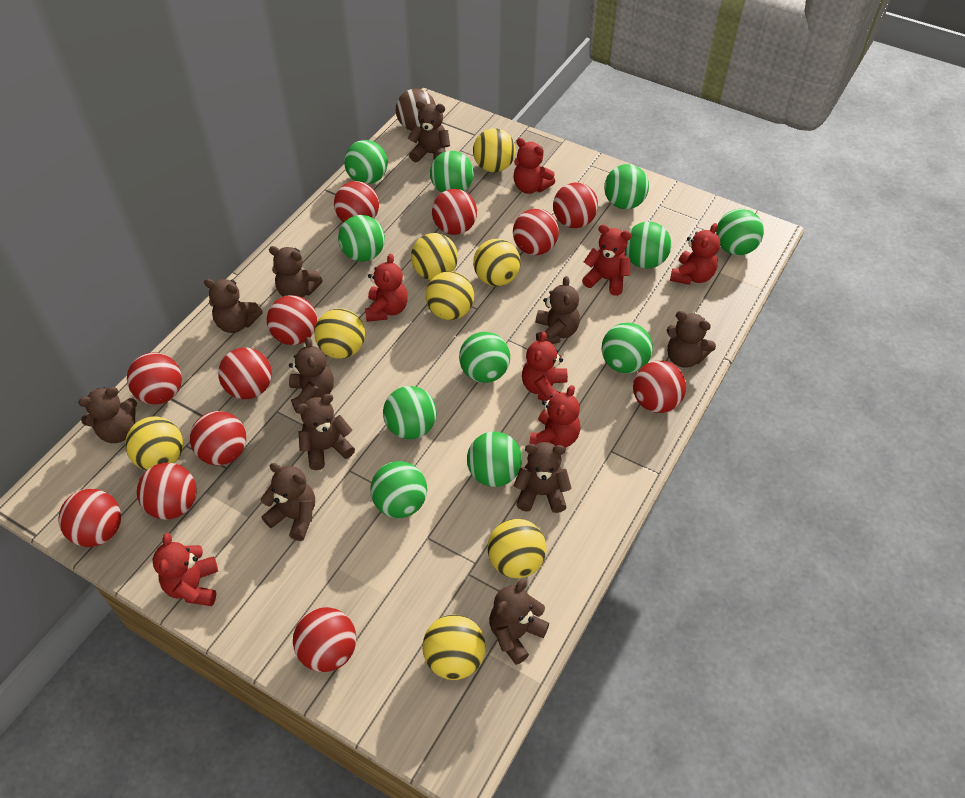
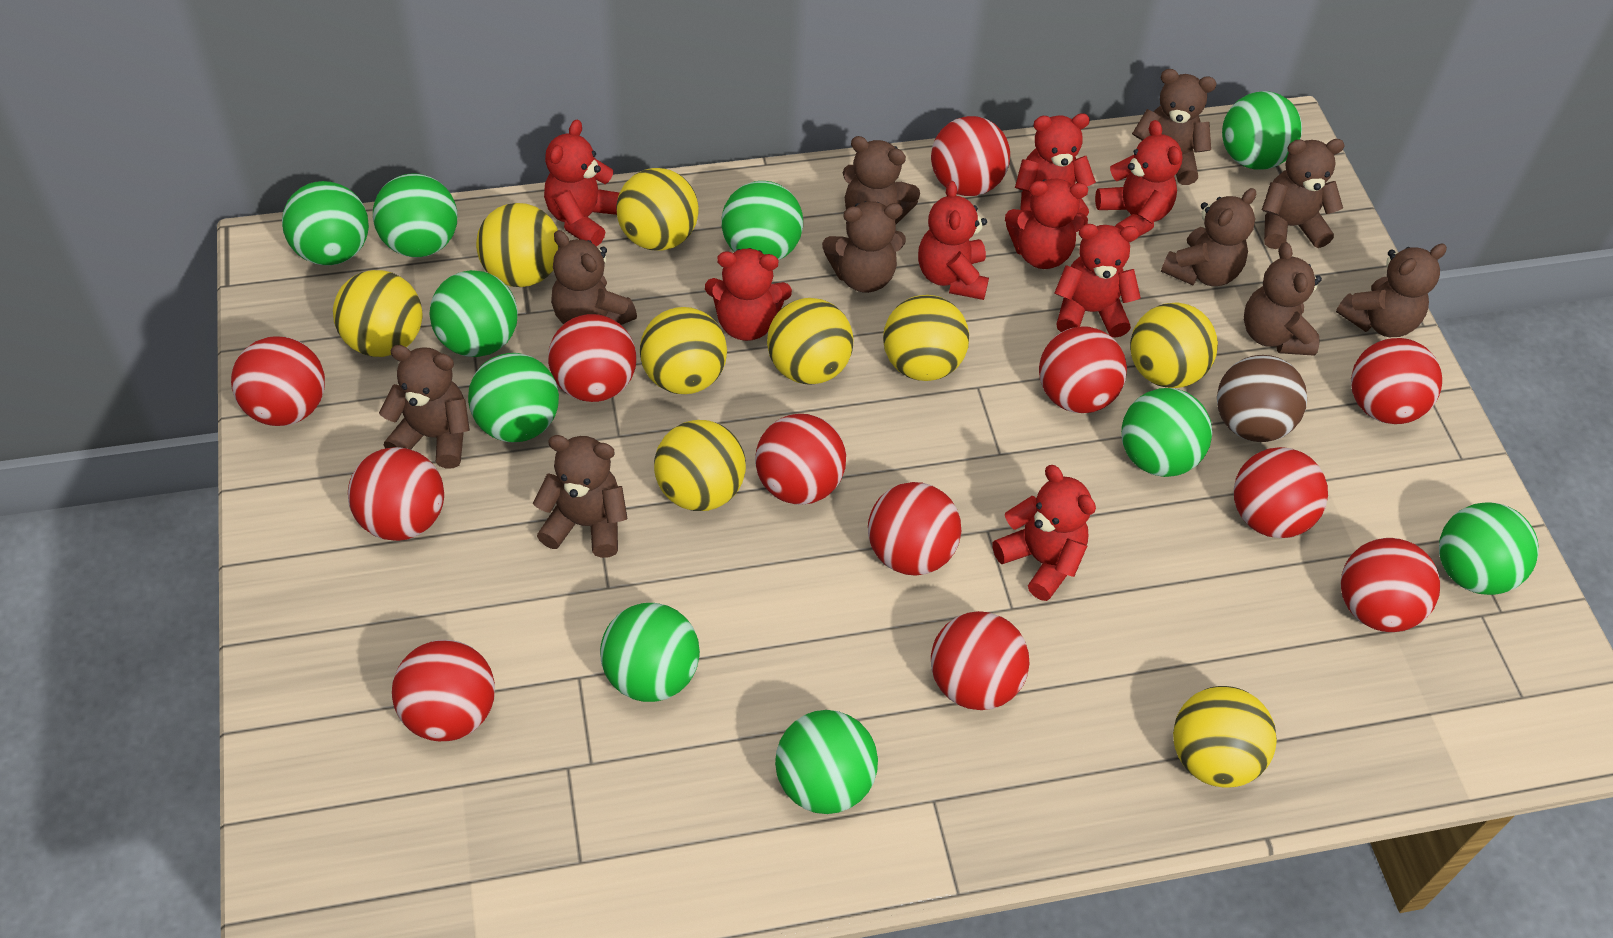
brown teddy bear: 11 -> 10
green ball: 11 -> 10
red teddy bear: 7 -> 8
yellow ball: 8 -> 9

